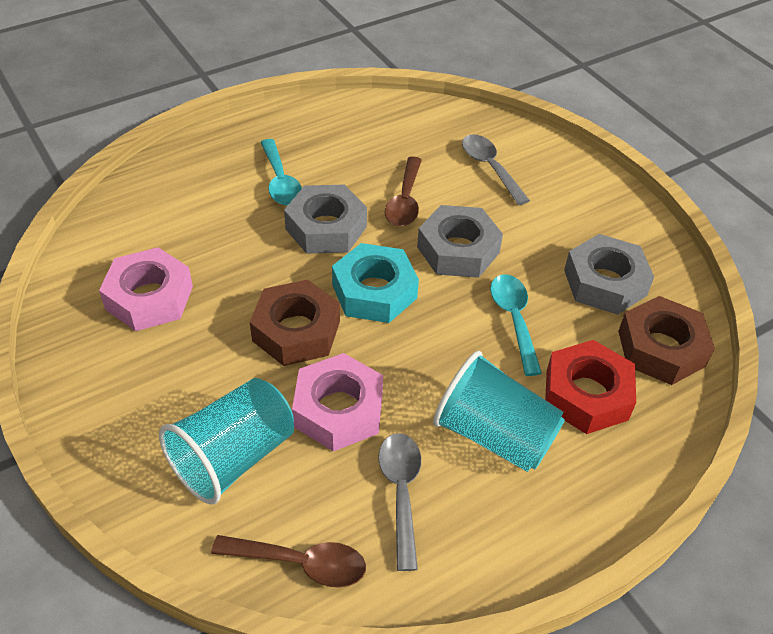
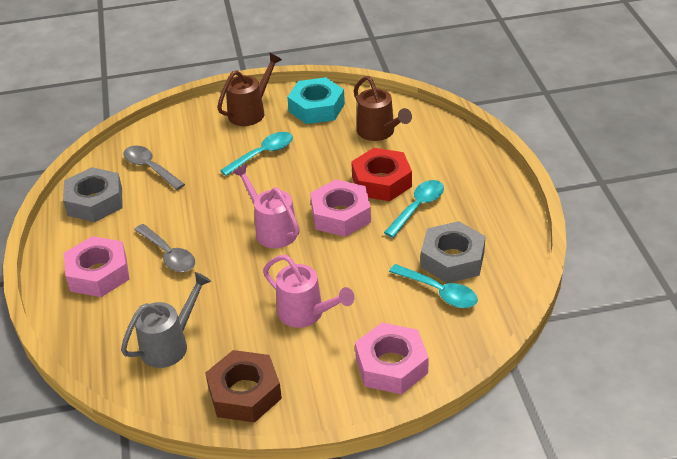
brown nut: 2 -> 1
brown spoon: 2 -> 0
brown watering can: 0 -> 2
grey nut: 3 -> 2
grey watering can: 0 -> 1
pink nut: 2 -> 3
pink watering can: 0 -> 2
turquoise cup: 2 -> 0
turquoise spoon: 2 -> 3

